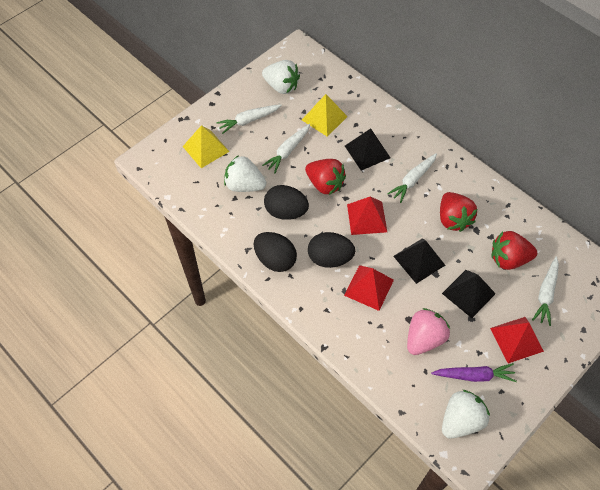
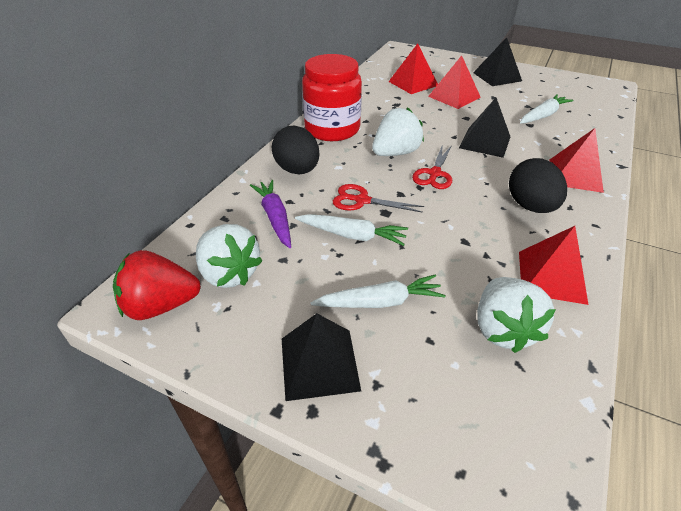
black egg: 3 -> 2
pink strawberry: 1 -> 0
red jar: 0 -> 1
red pyramid: 3 -> 4
red scissors: 0 -> 2
red strawberry: 3 -> 1
white carrot: 4 -> 3
yellow pyramid: 2 -> 0

